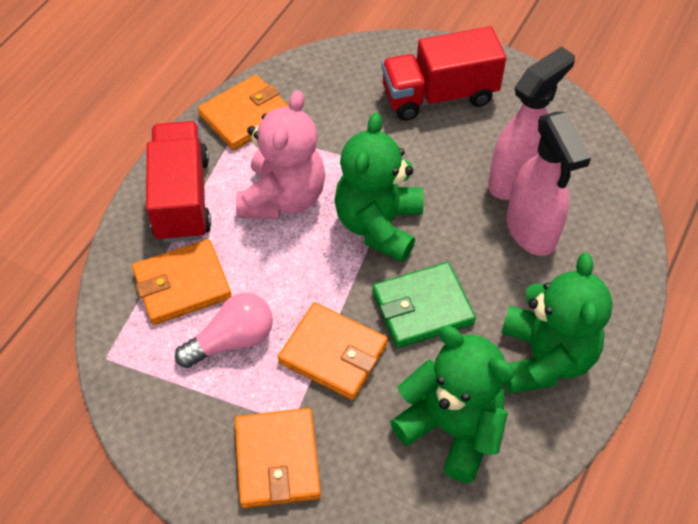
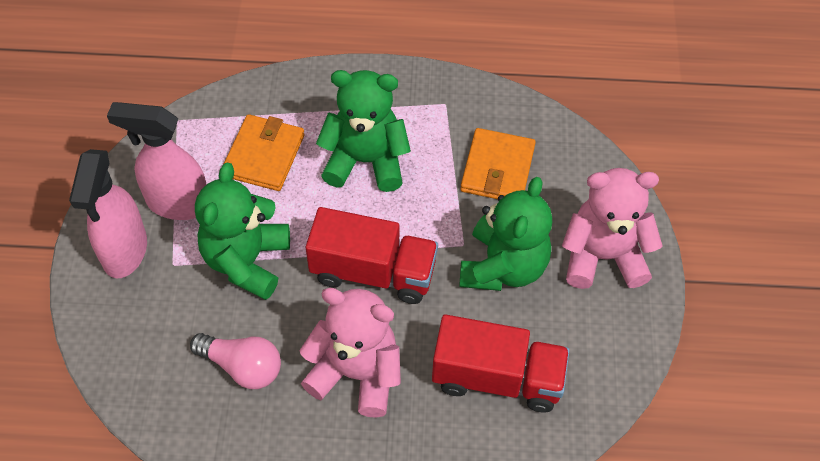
green wallet: 1 -> 0
orange wallet: 4 -> 2
pink teddy bear: 1 -> 2

